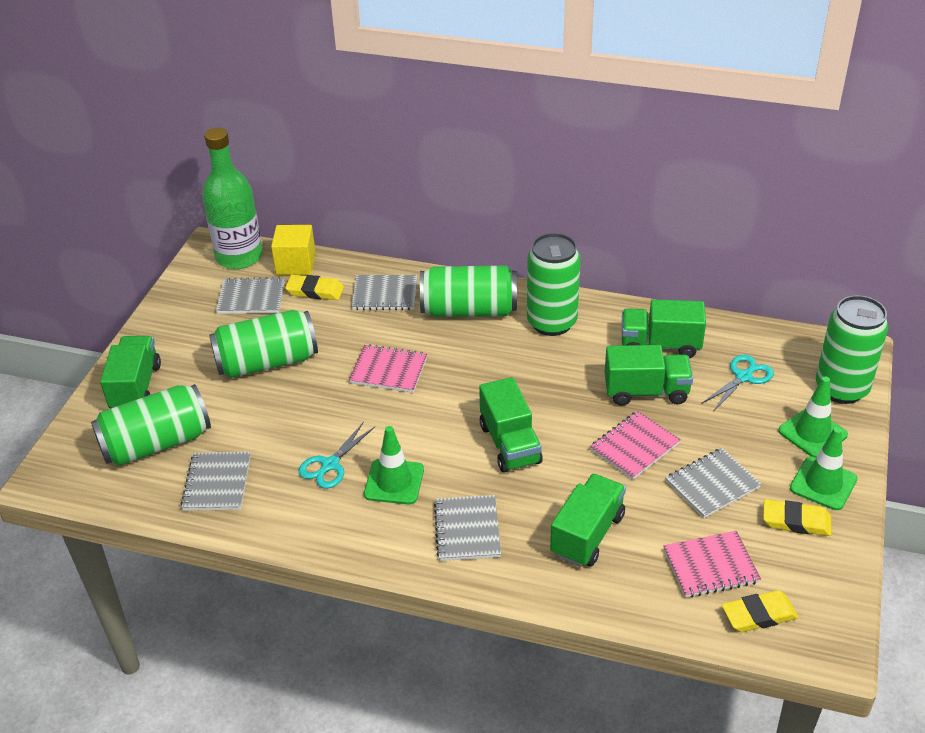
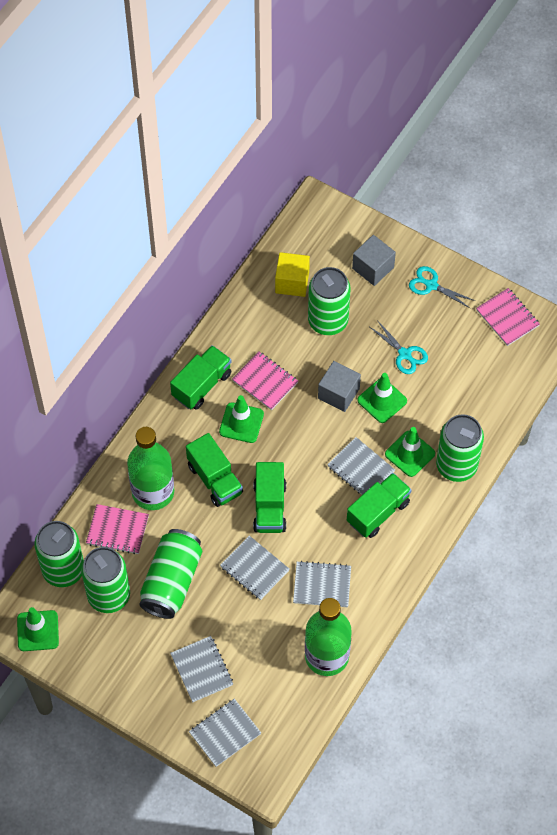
green bottle: 1 -> 2
green traffic cone: 3 -> 4
green truck: 5 -> 4
grey cube: 0 -> 2
yellow eraser: 3 -> 0

